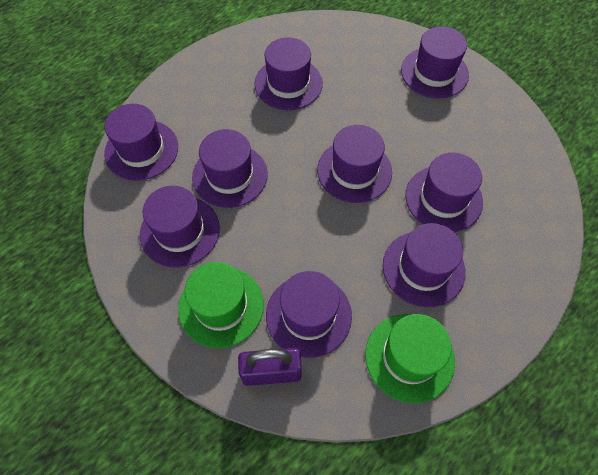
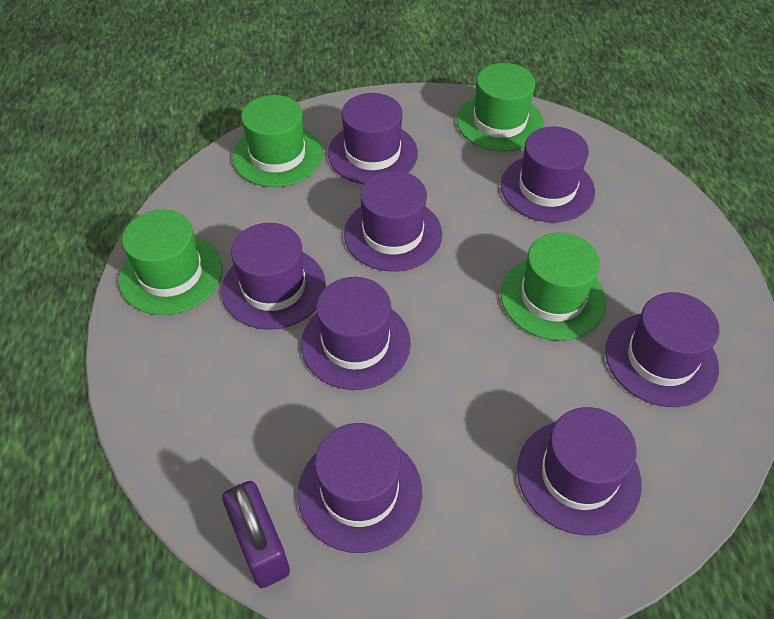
green hat: 2 -> 4
purple hat: 9 -> 8

